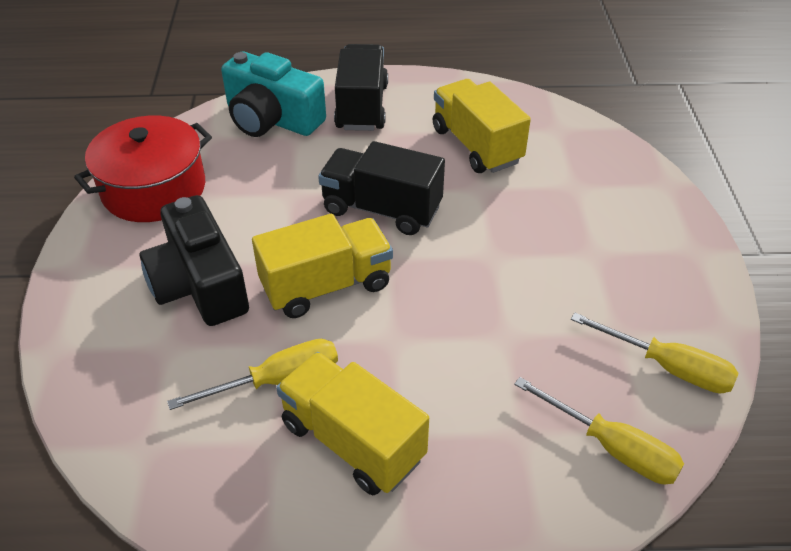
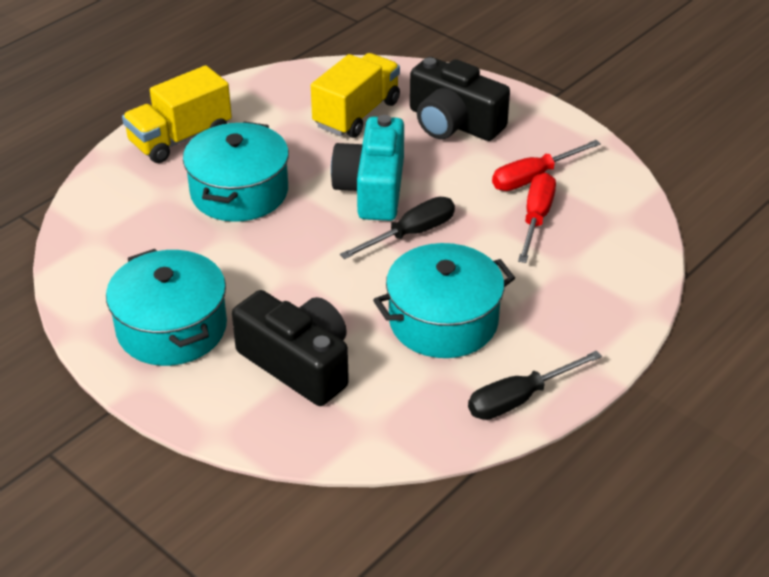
black camera: 1 -> 2
black screwdriver: 0 -> 2
black truck: 2 -> 0
red pot: 1 -> 0
red screwdriver: 0 -> 2
turquoise pot: 0 -> 3
yellow screwdriver: 3 -> 0
yellow truck: 3 -> 2

